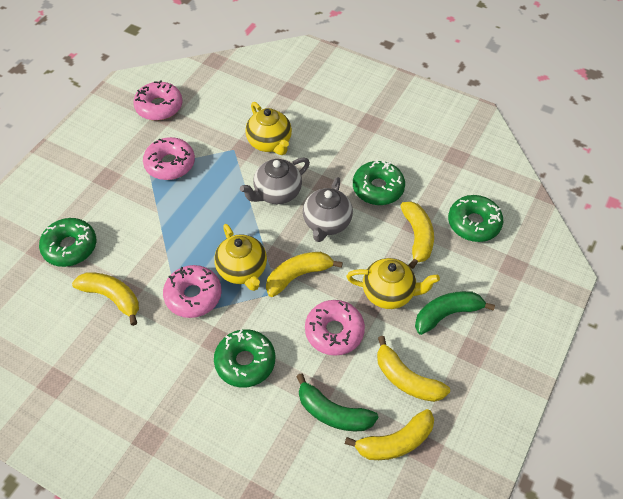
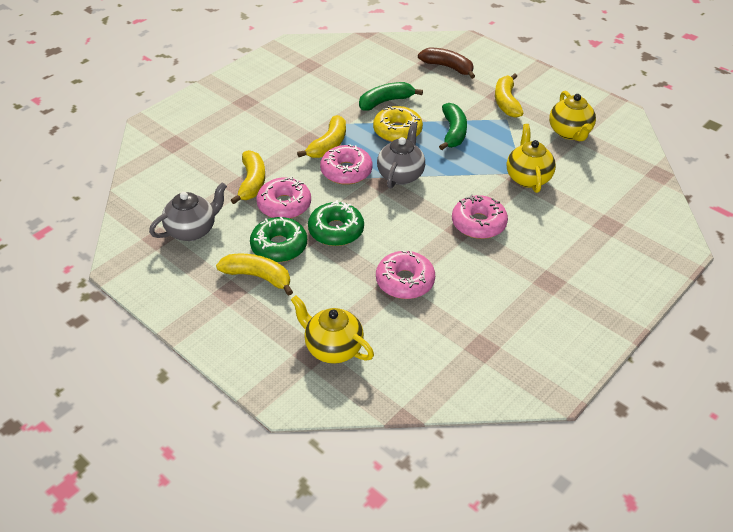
brown banana: 0 -> 1
green donut: 4 -> 2
yellow banana: 5 -> 4
yellow donut: 0 -> 1

